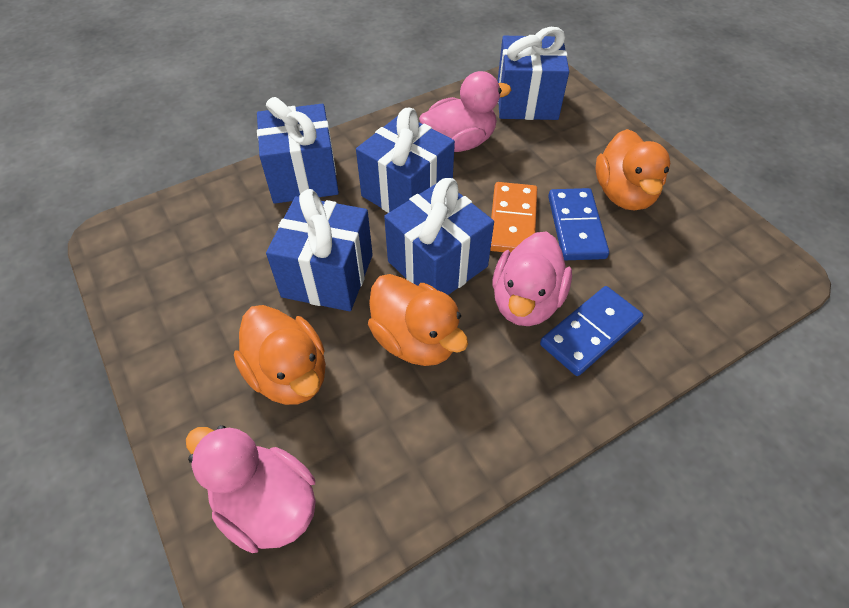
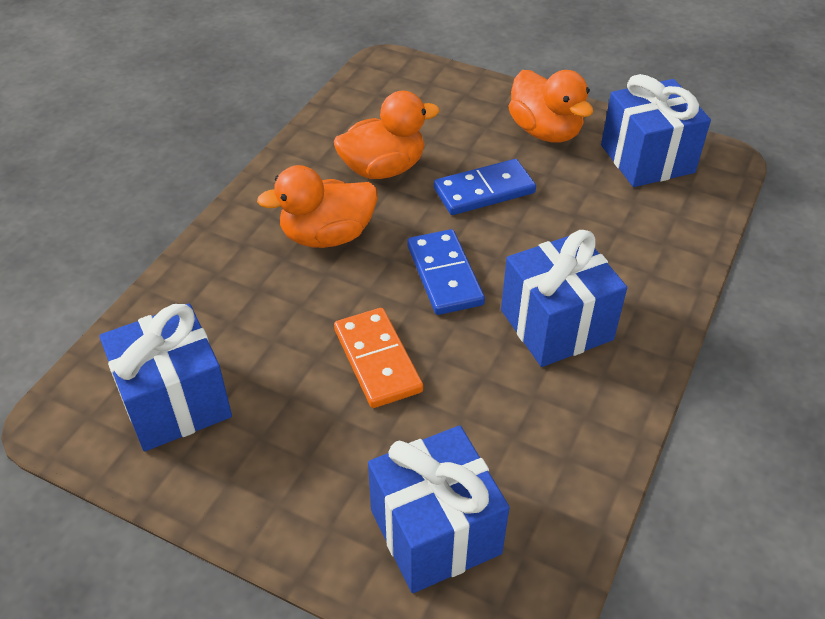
blue gift: 5 -> 4
pink duck: 3 -> 0

